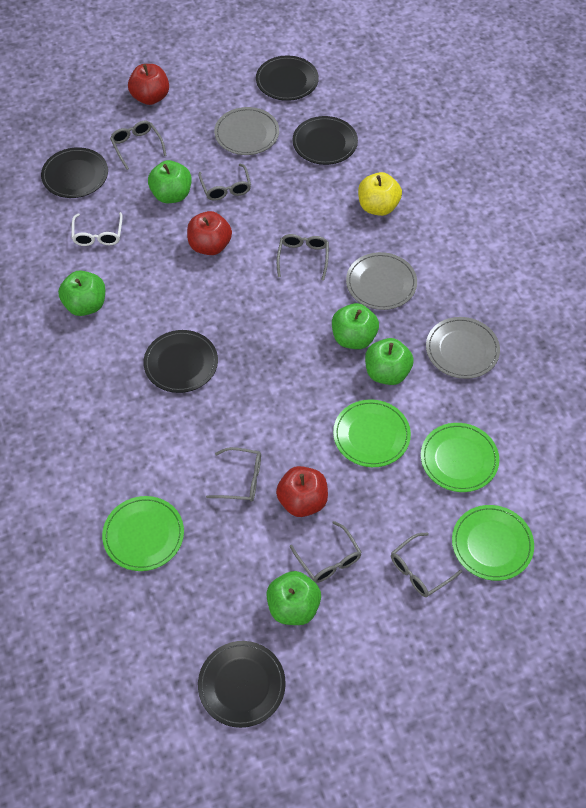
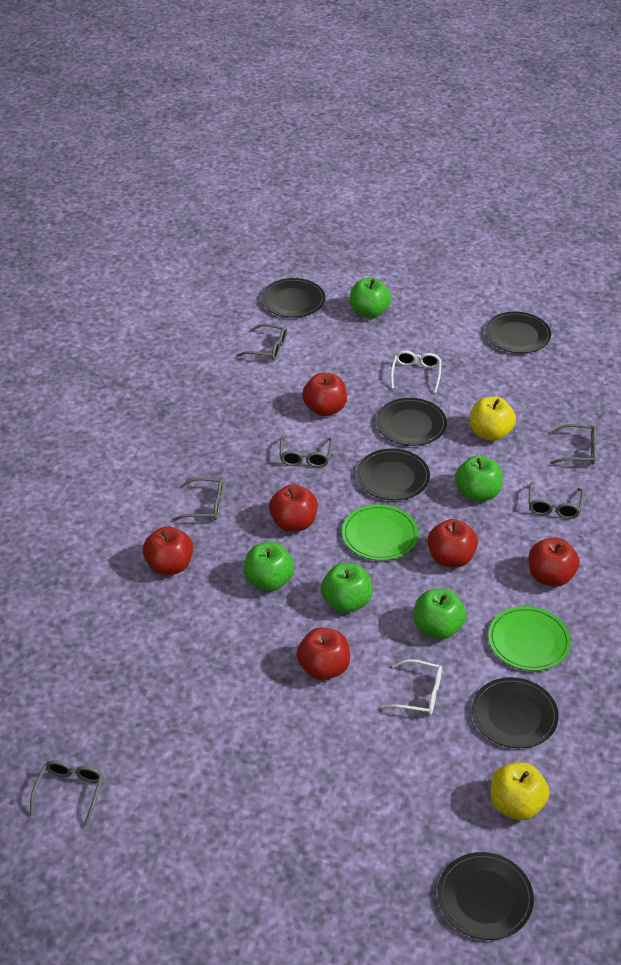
black plate: 5 -> 6
green plate: 4 -> 2
grey plate: 3 -> 0
red apple: 3 -> 6
white glasses: 1 -> 2
yellow apple: 1 -> 2

